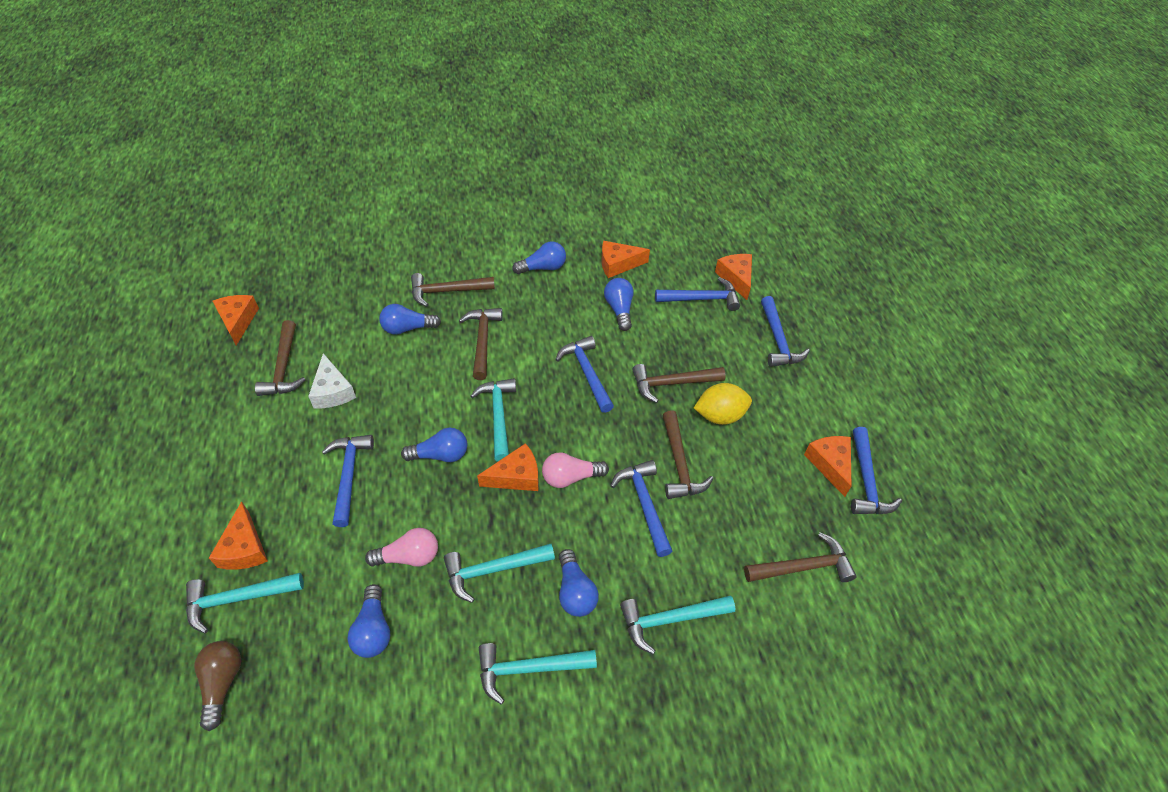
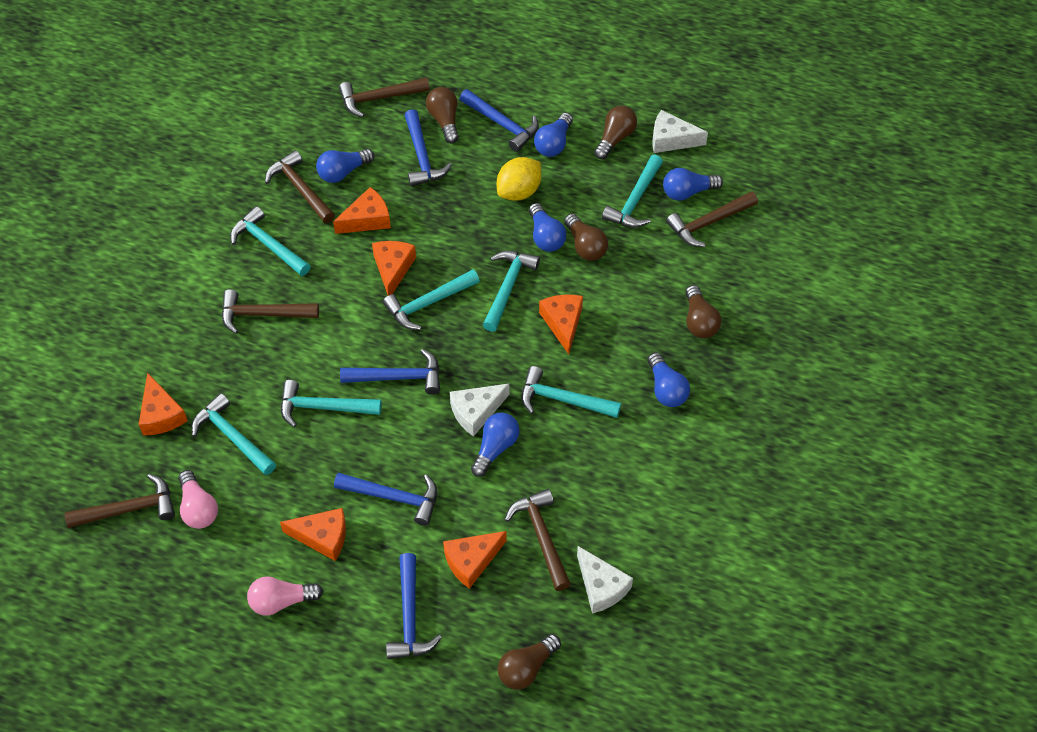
blue hammer: 6 -> 5
brown light bulb: 1 -> 5
turquoise hammer: 5 -> 7
white cheese: 1 -> 3

